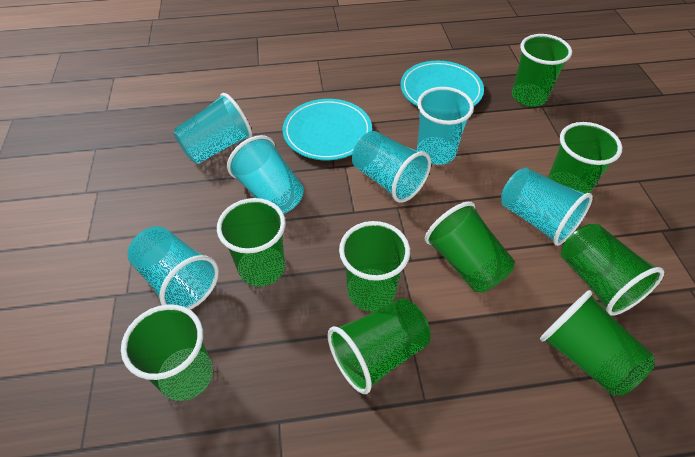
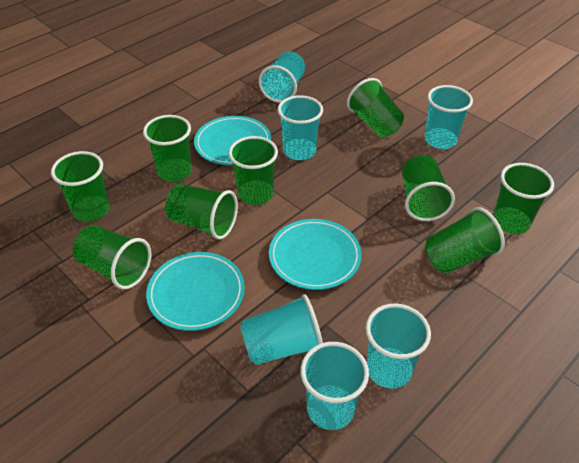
turquoise plate: 2 -> 3

